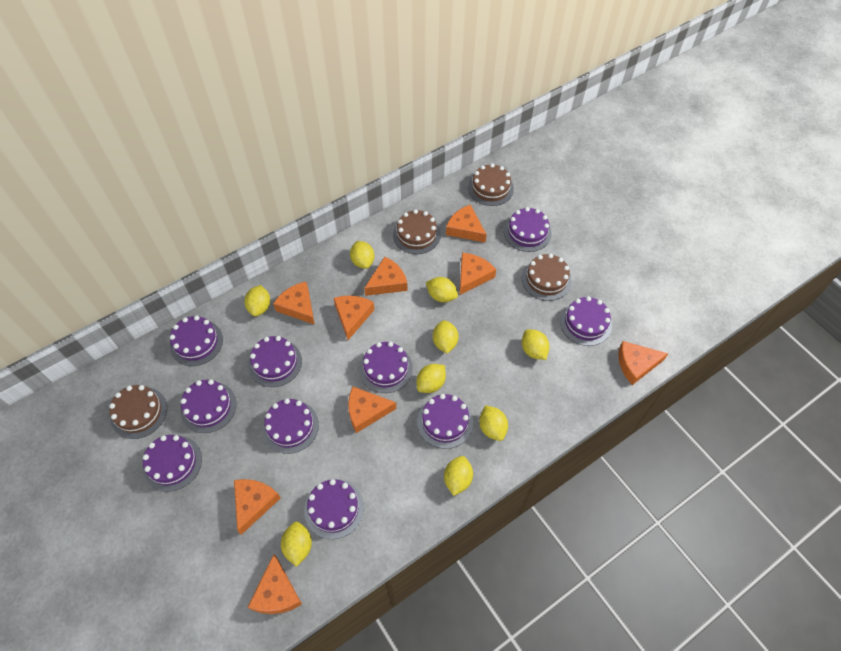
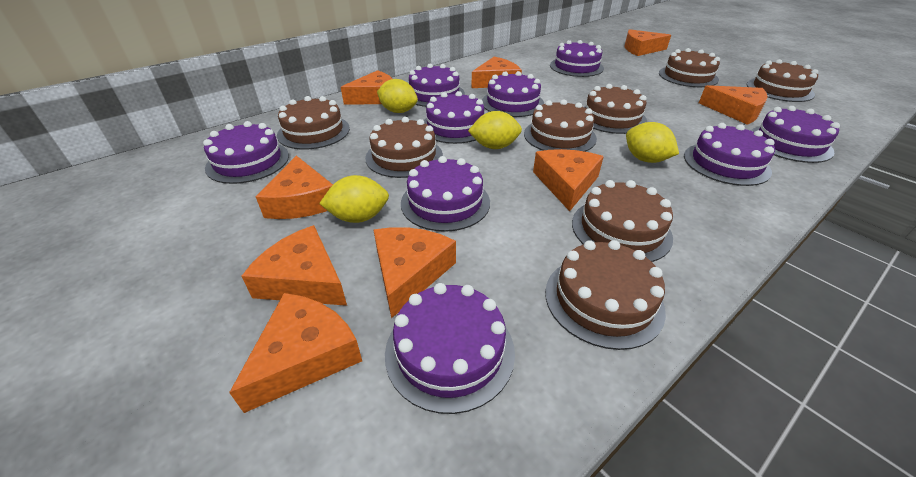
brown cake: 4 -> 8
purple cake: 10 -> 9
yellow lemon: 9 -> 4

